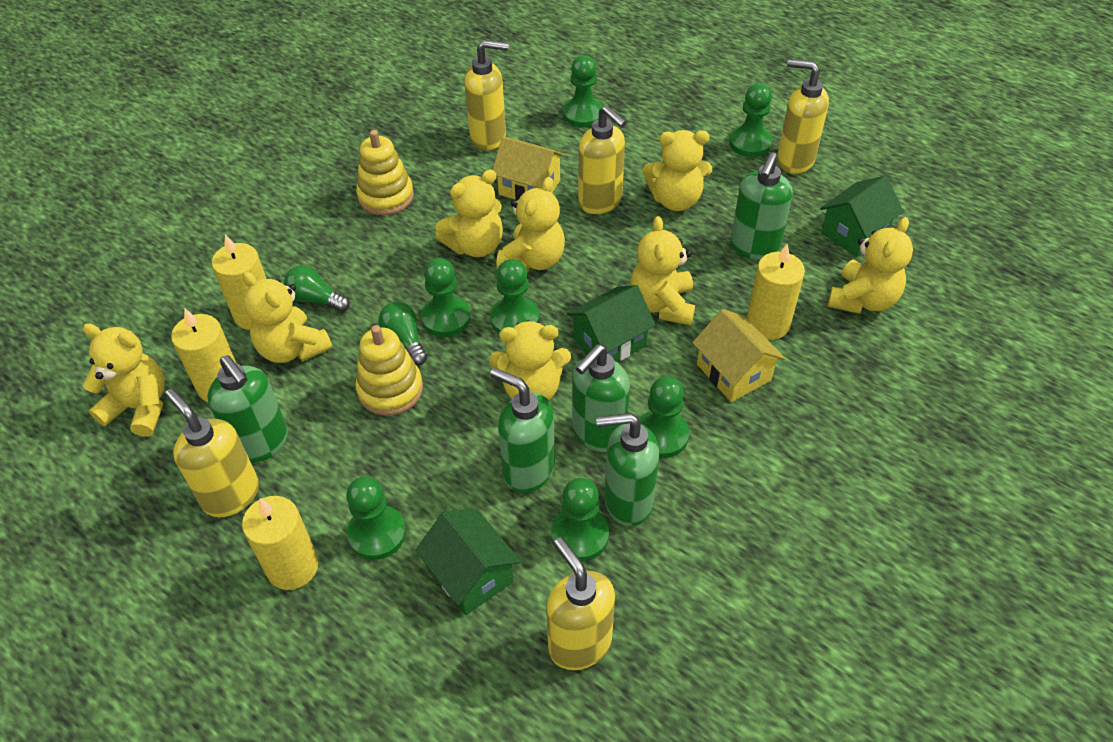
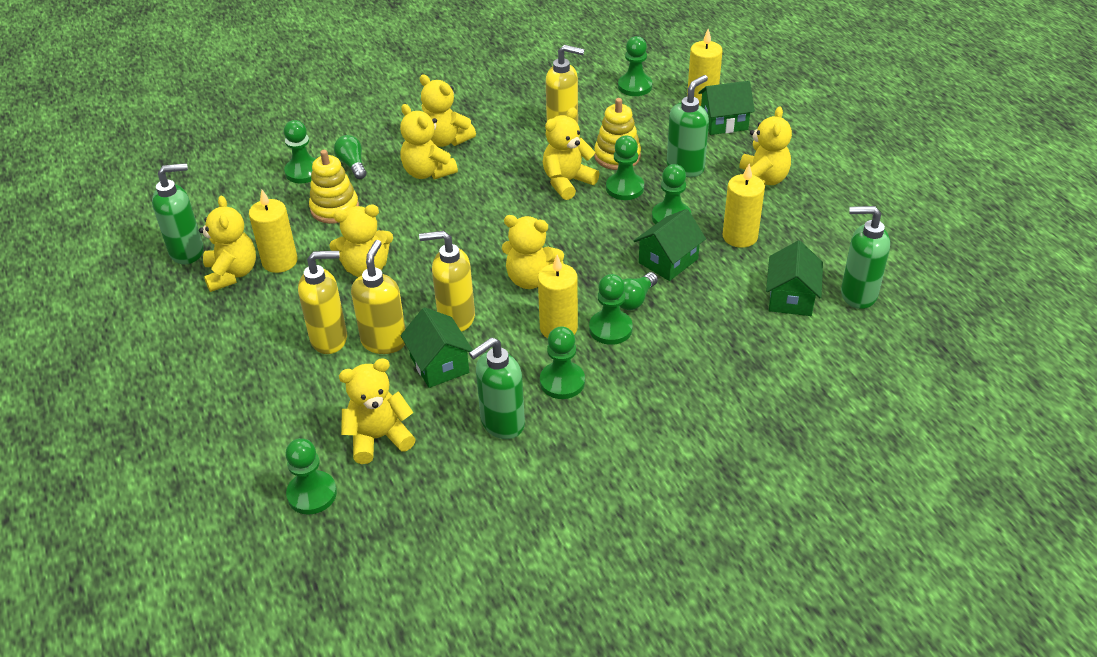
green house: 3 -> 4
green soap dispenser: 5 -> 4
yellow house: 2 -> 0
yellow soap dispenser: 5 -> 4

